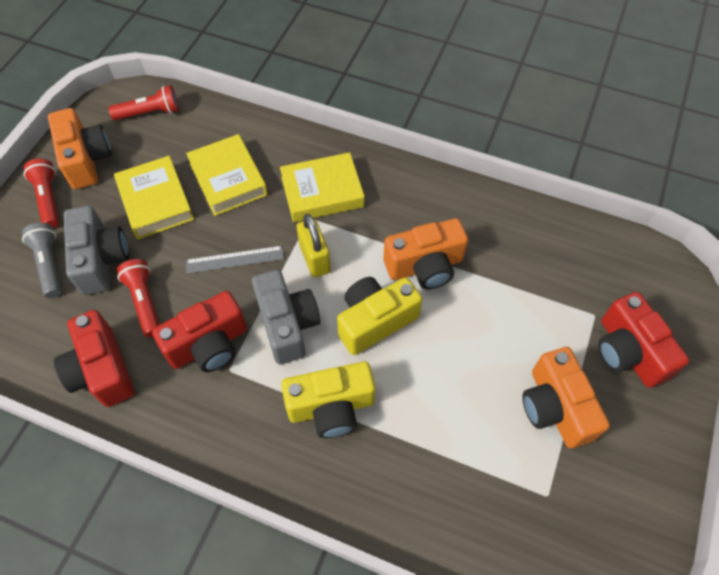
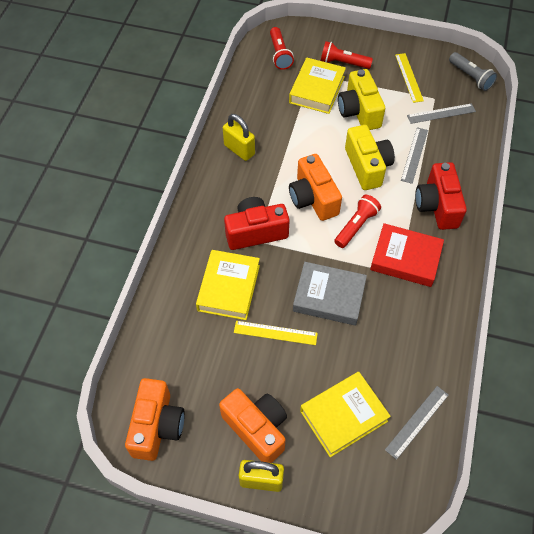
grey book: 0 -> 1
grey camera: 2 -> 0
grey ruler: 1 -> 3
red book: 0 -> 1
red camera: 3 -> 2
yellow padlock: 1 -> 2
yellow ruler: 0 -> 2

